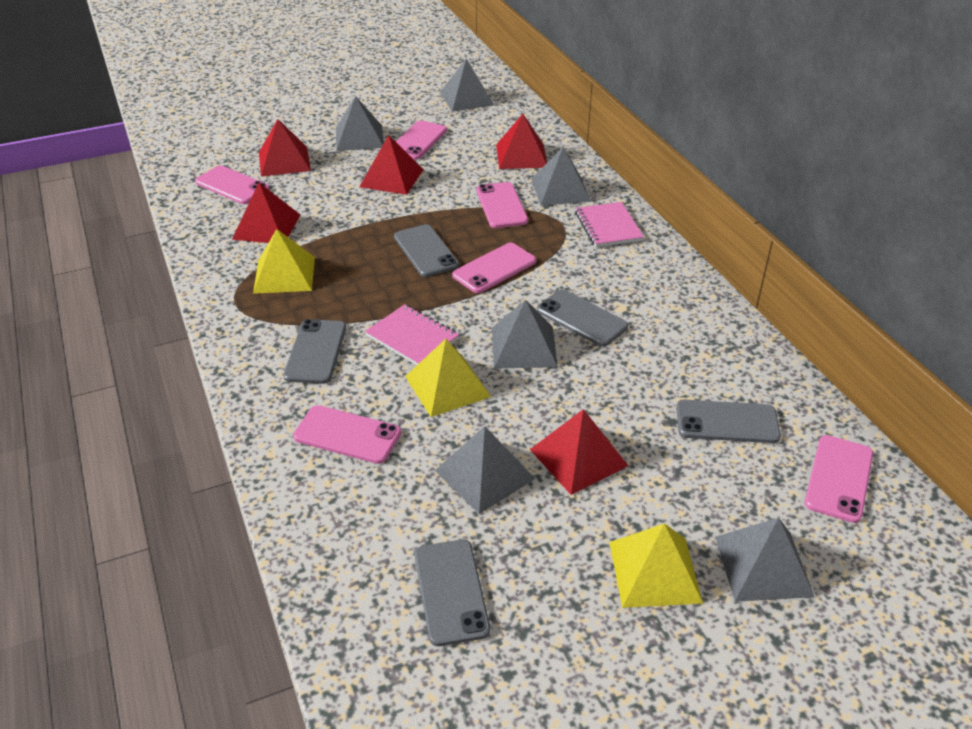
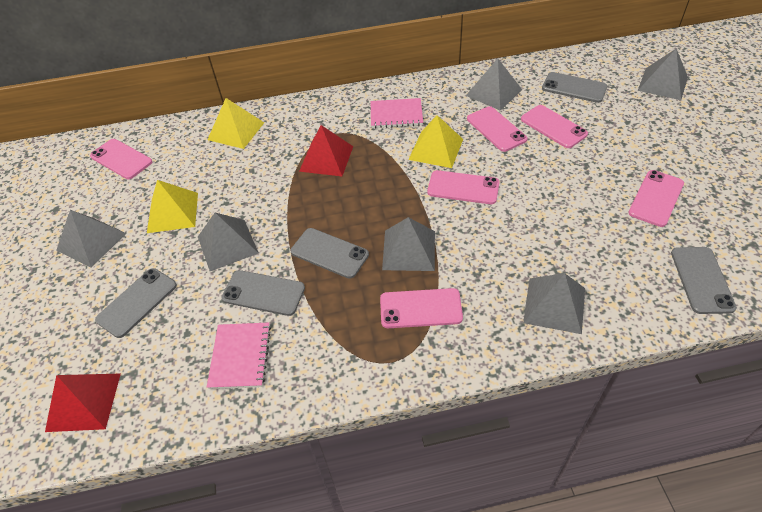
red pyramid: 5 -> 2

